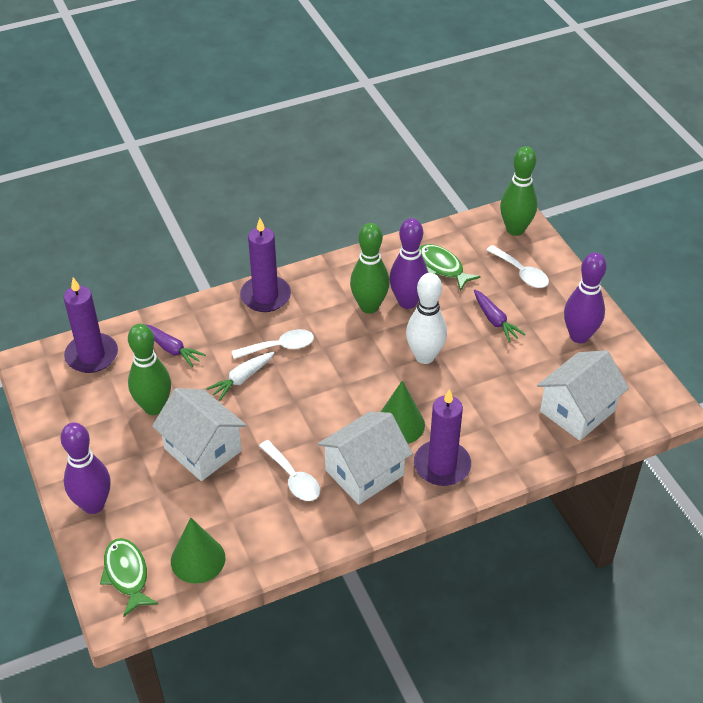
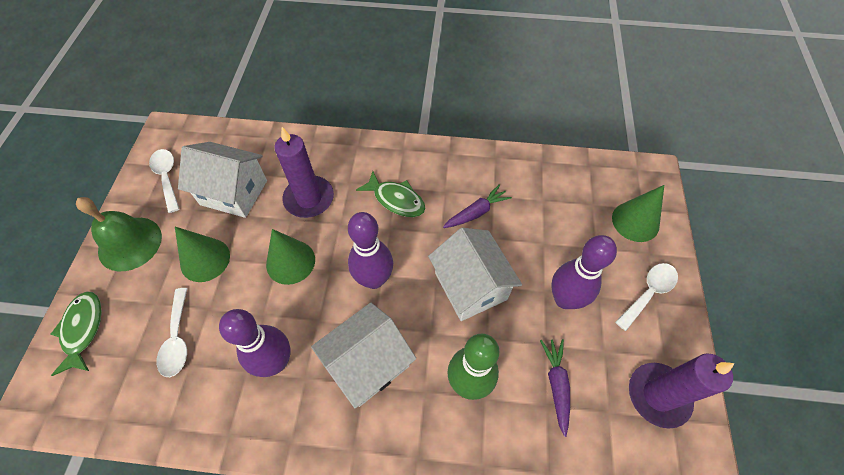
green bell: 0 -> 1
green bowling pin: 3 -> 1
green cone: 2 -> 3
purple candle: 3 -> 2
white bowling pin: 1 -> 0
white carrot: 1 -> 0

